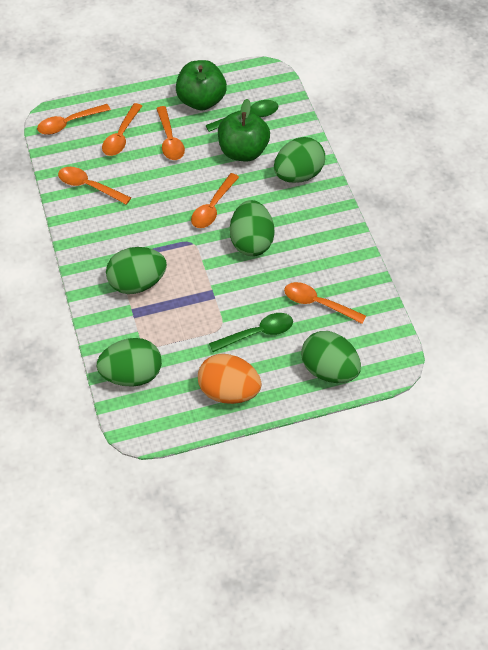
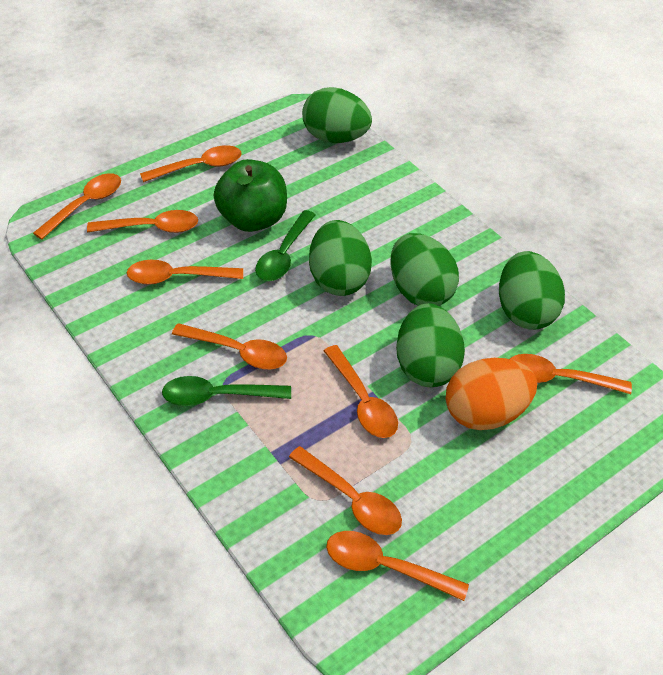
green apple: 2 -> 1
orange spoon: 6 -> 9

